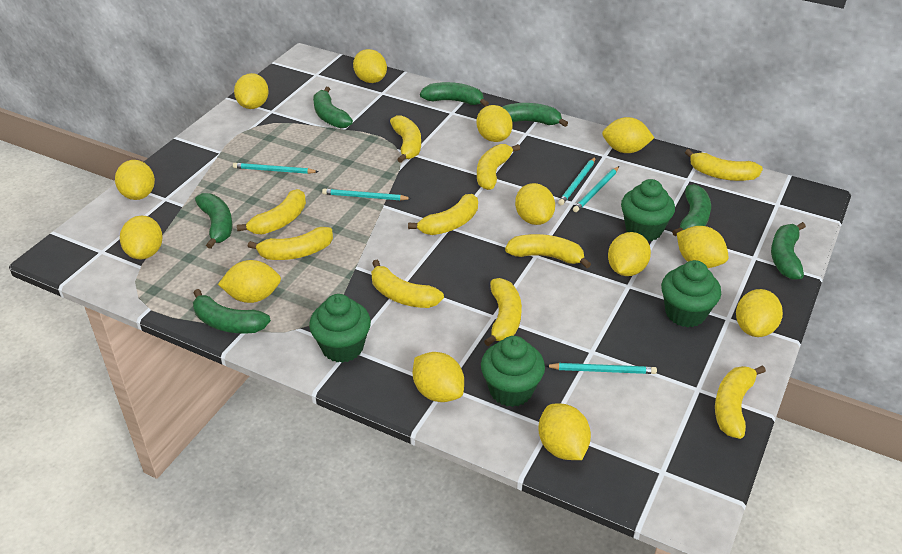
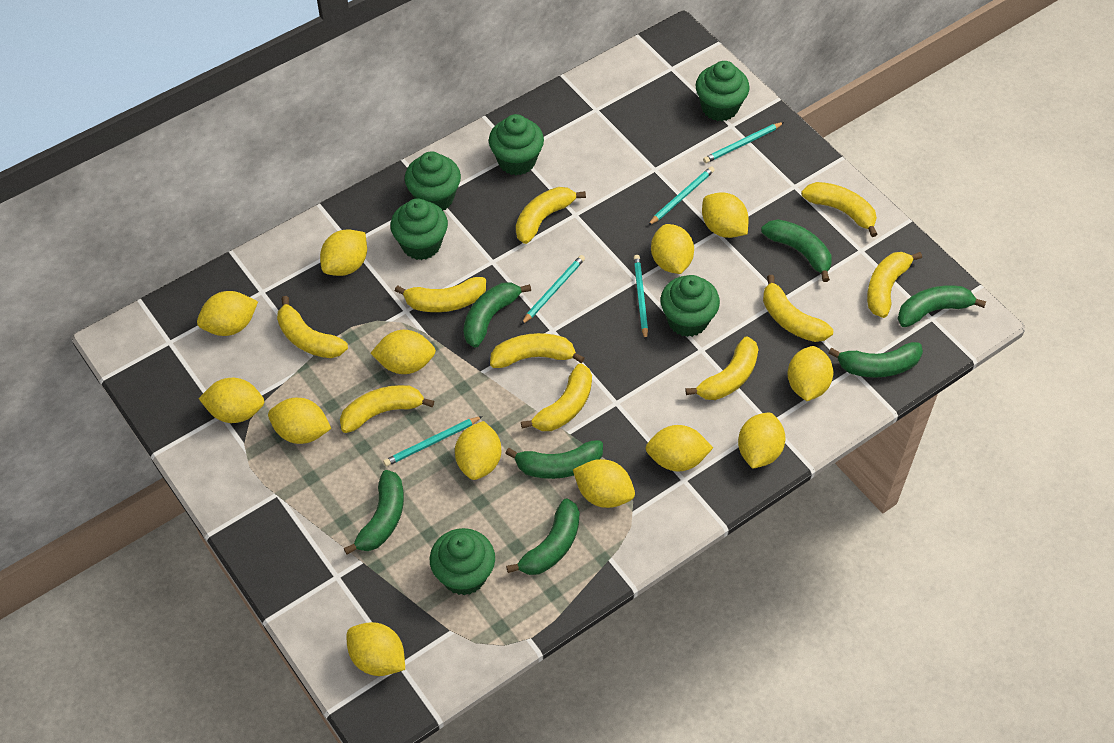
green cupcake: 4 -> 6

